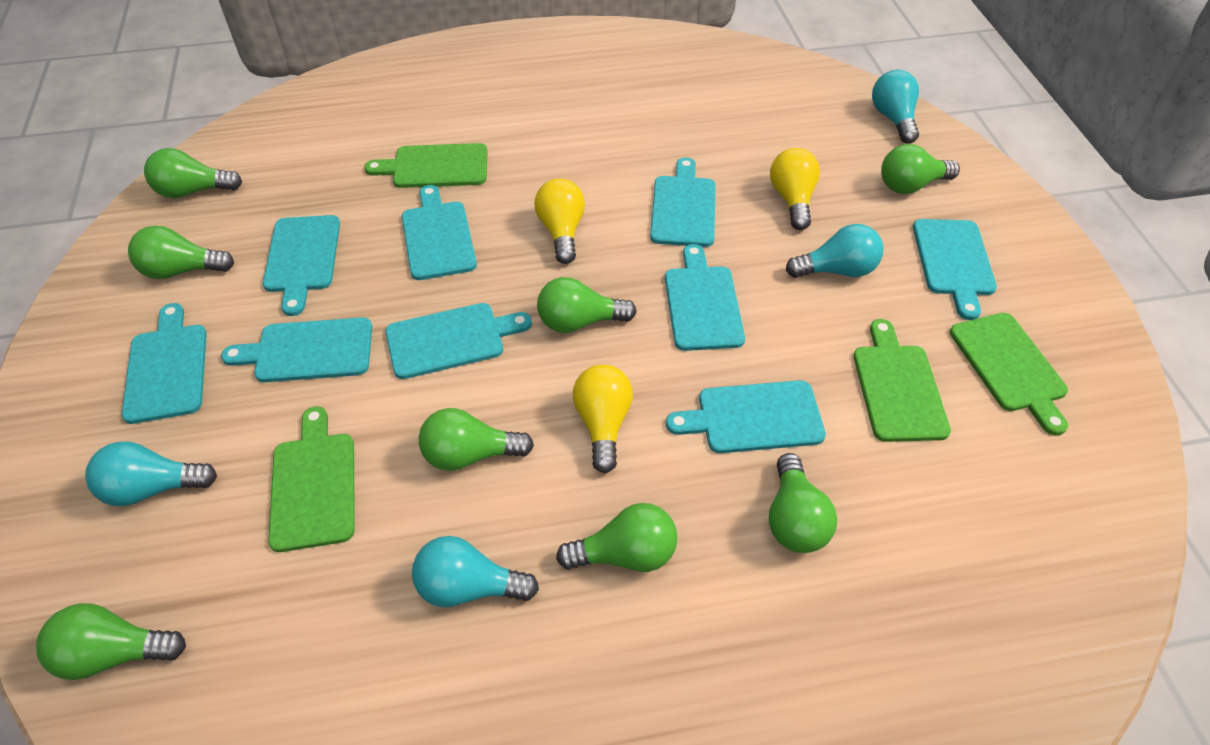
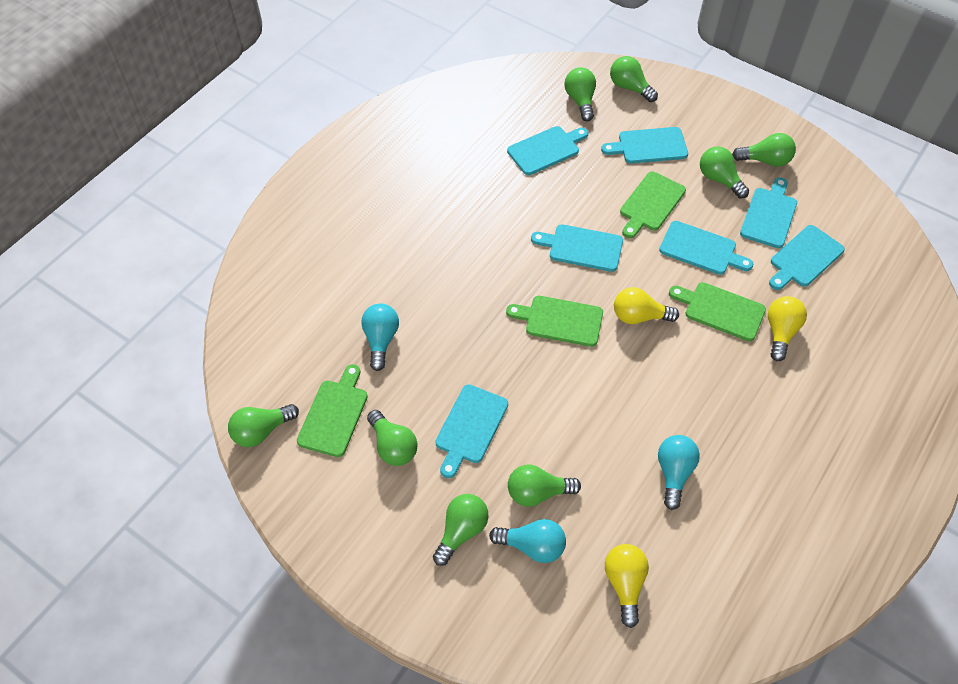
turquoise cutting board: 9 -> 7
turquoise light bulb: 4 -> 3

